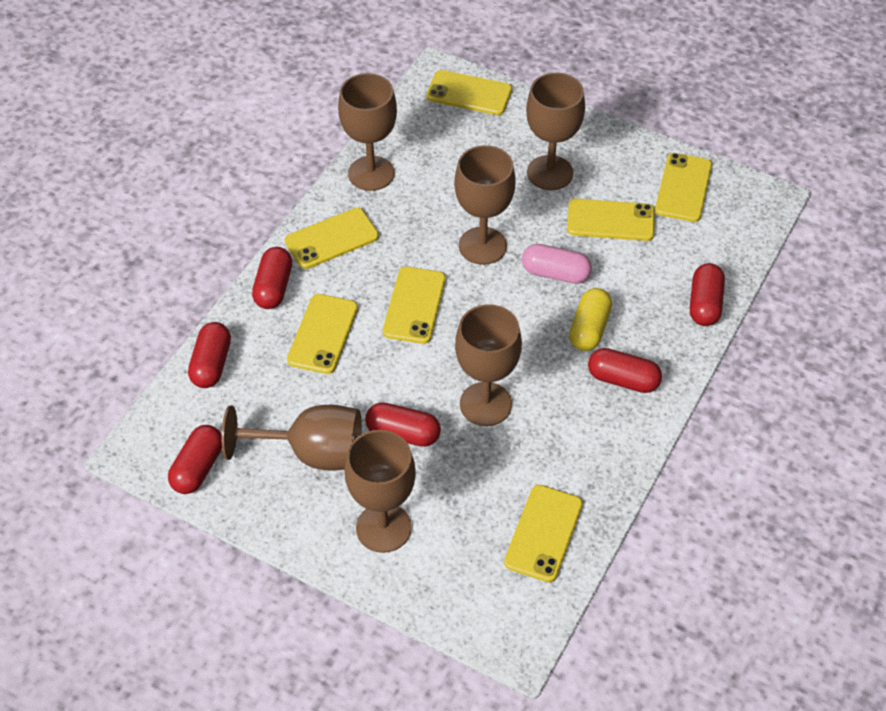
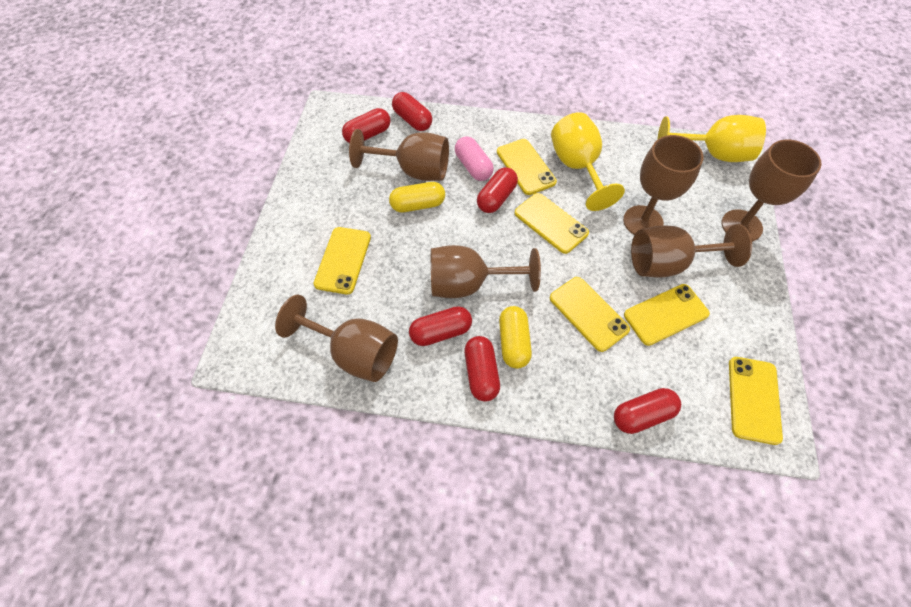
yellow capsule: 1 -> 2
yellow goblet: 0 -> 2
yellow phone: 7 -> 6

